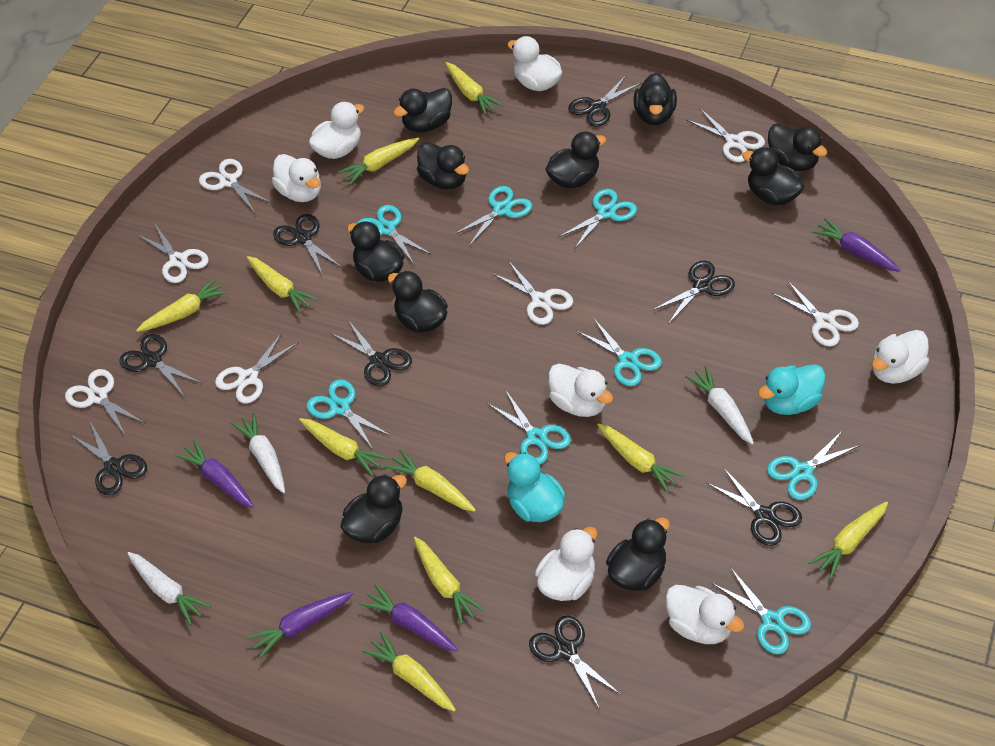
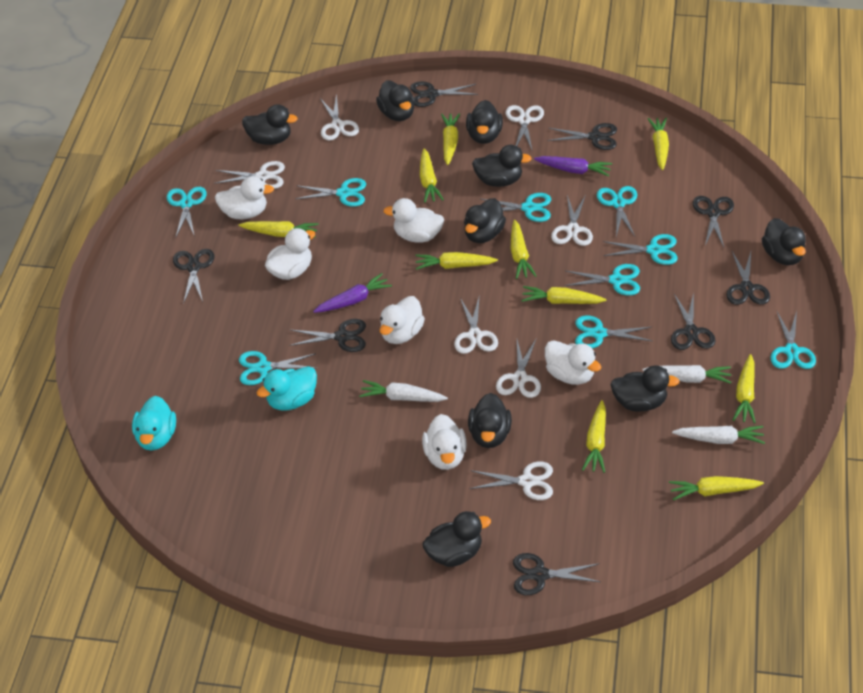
black duck: 10 -> 9
purple carrot: 4 -> 2
turquoise scissors: 8 -> 9
white duck: 7 -> 6

